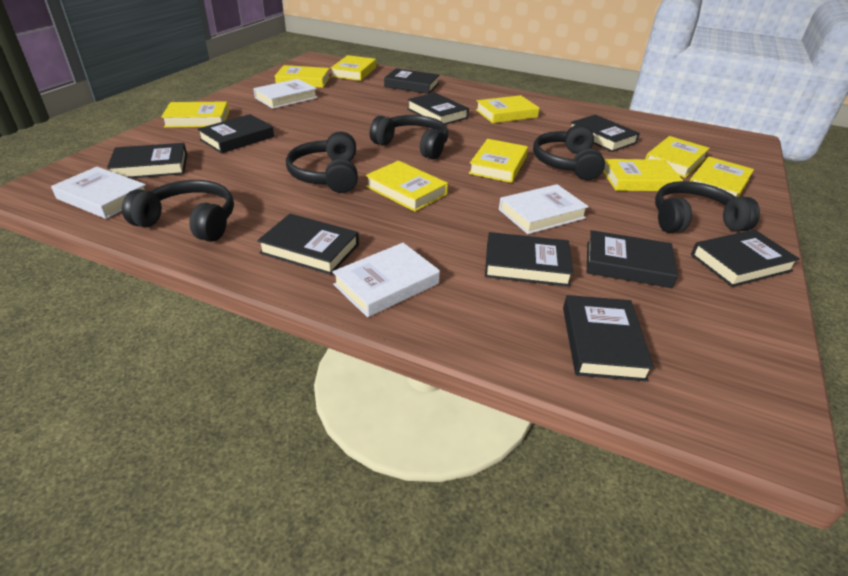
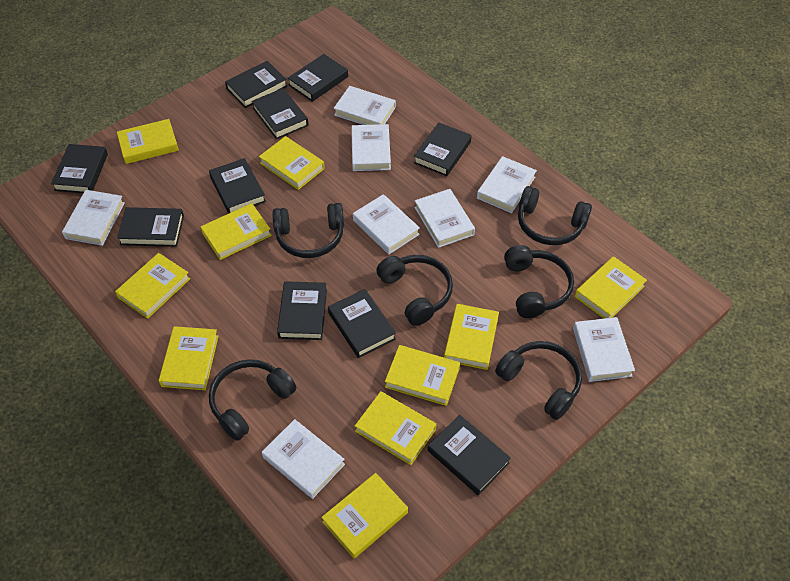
black headphones: 5 -> 6
white book: 4 -> 8
yellow book: 9 -> 10

